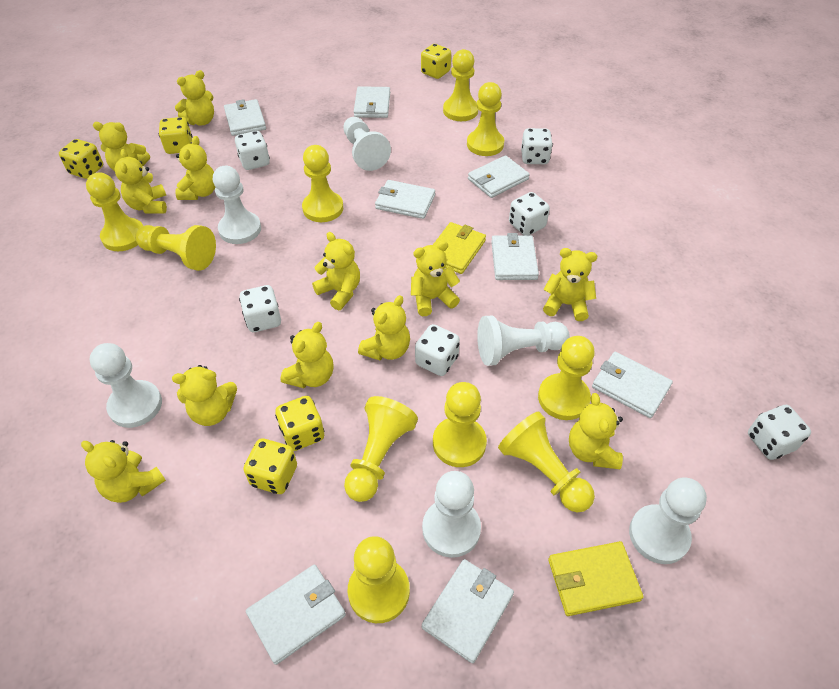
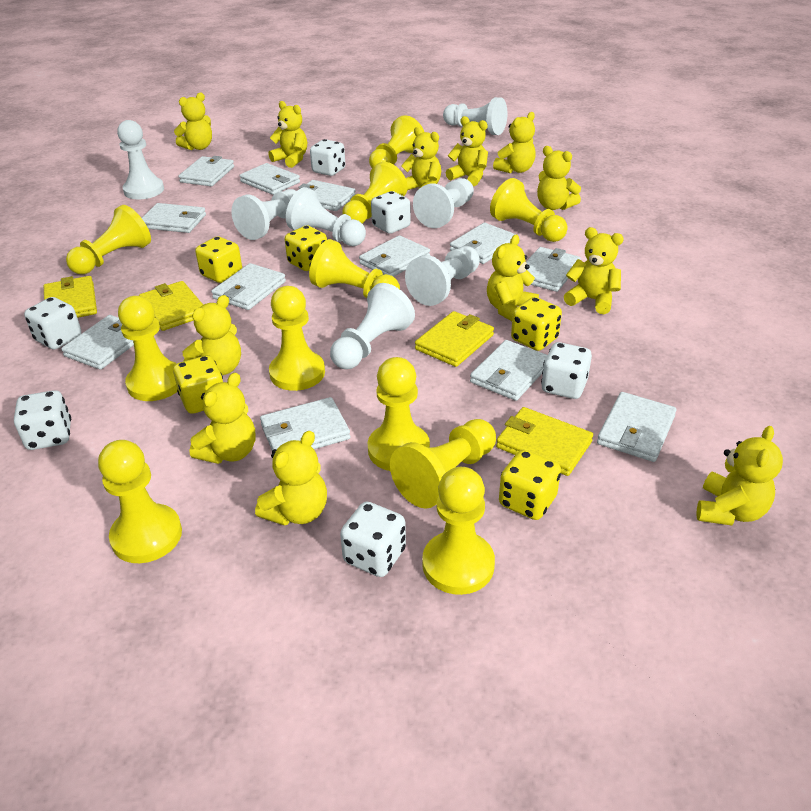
white pawn: 6 -> 7
white wallet: 8 -> 12
yellow pawn: 10 -> 11
yellow wallet: 2 -> 4

